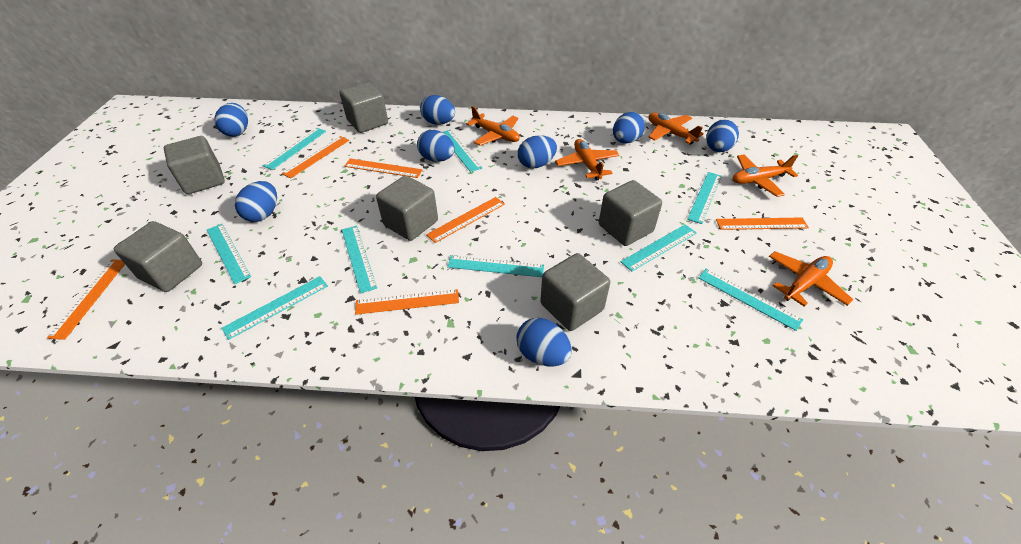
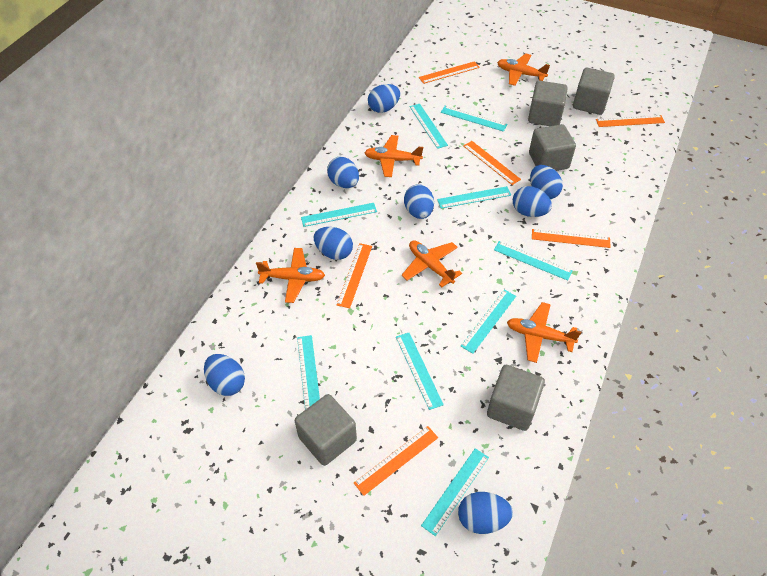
grey cube: 6 -> 5

